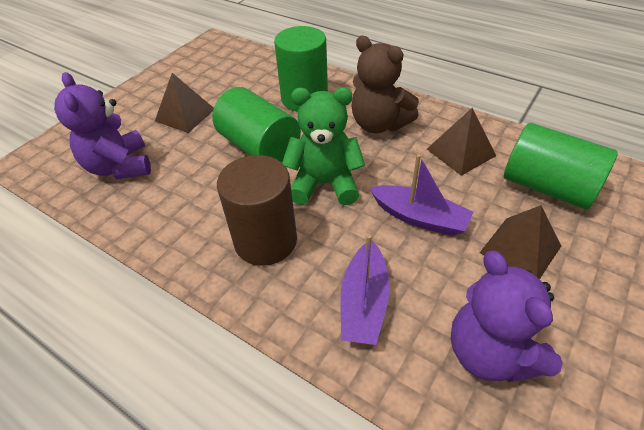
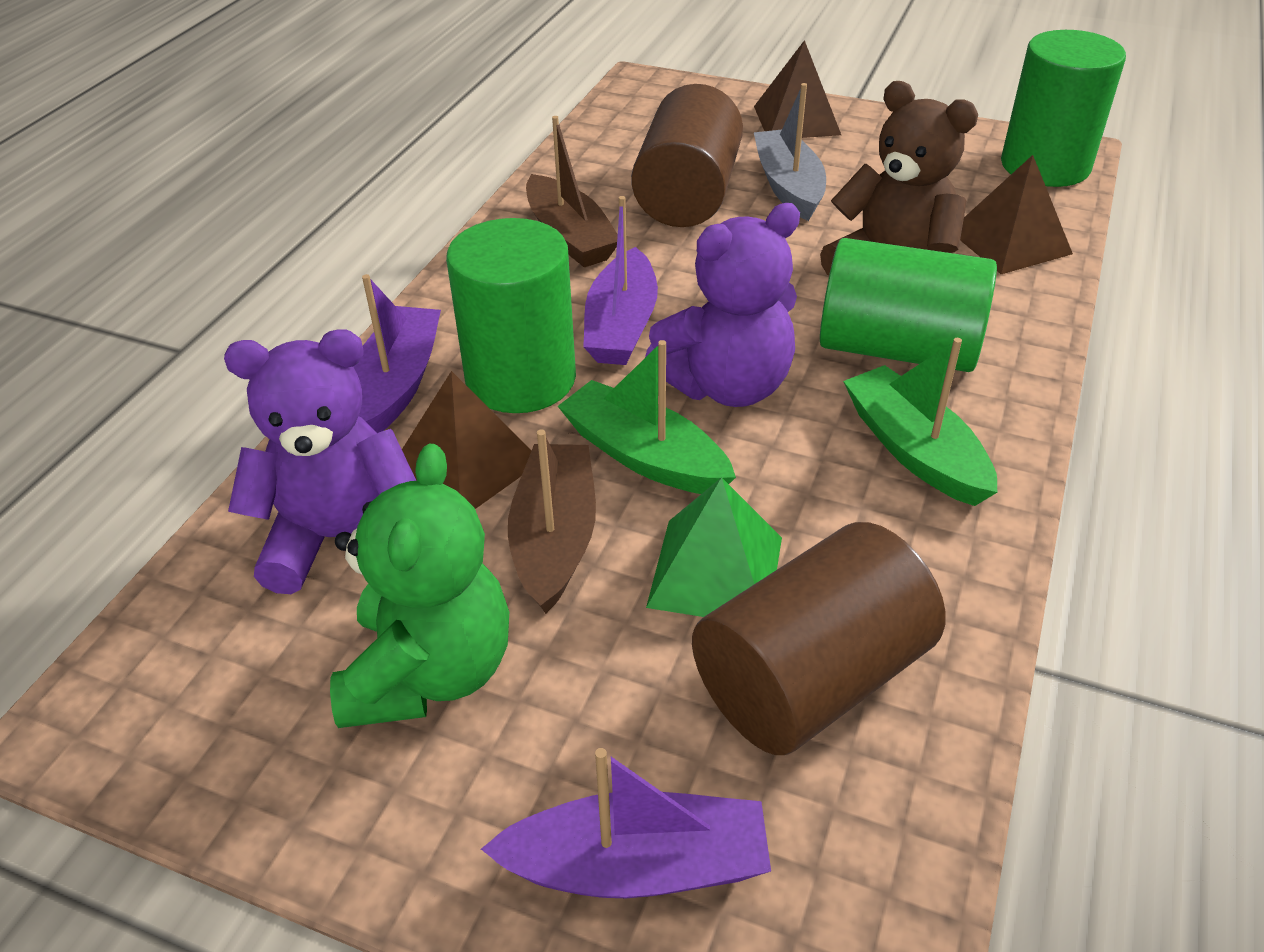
brown boat: 0 -> 2
brown cylinder: 1 -> 2
green boat: 0 -> 2
green pyramid: 0 -> 1
grey boat: 0 -> 1
purple boat: 2 -> 3

